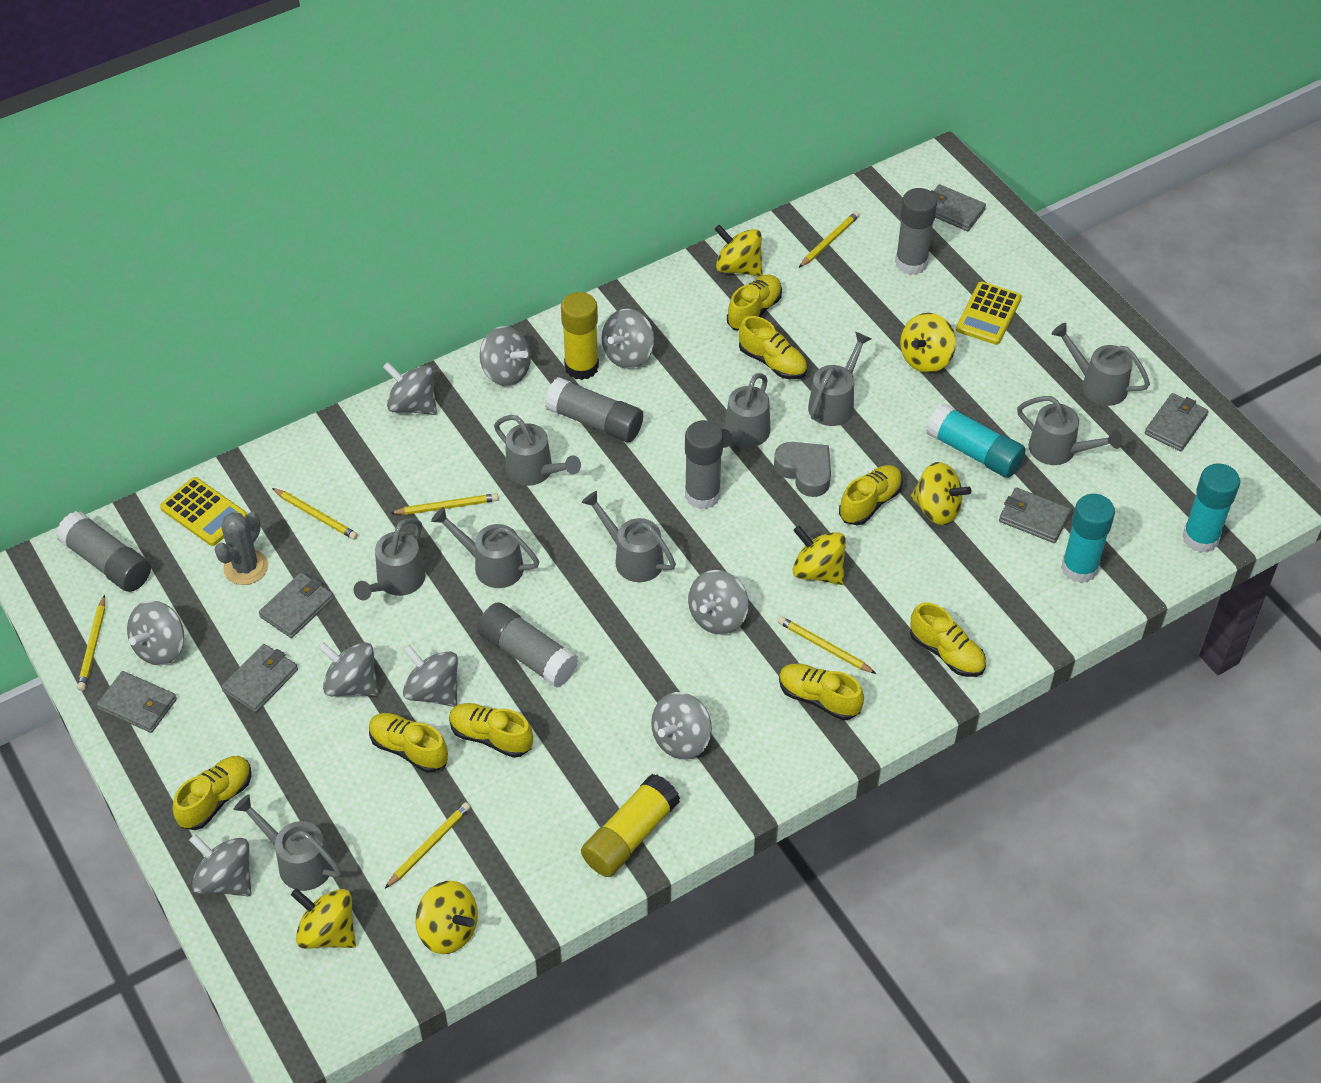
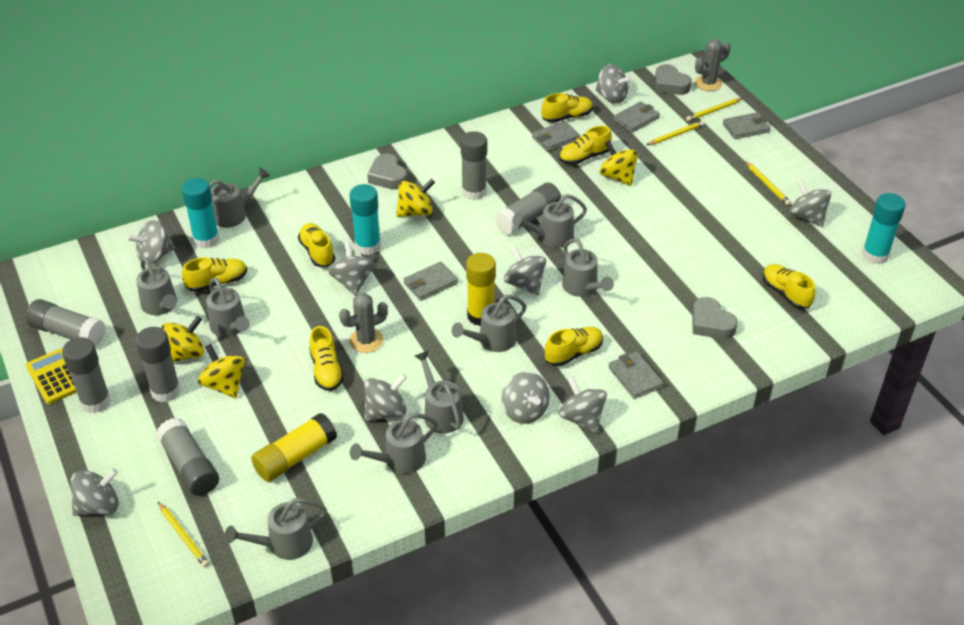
grey cactus: 1 -> 2
grey glue stick: 5 -> 6
grey heart: 1 -> 3
grey wallet: 6 -> 5
yellow calculator: 2 -> 1
yellow pencil: 6 -> 4
yellow shoe: 8 -> 7
yellow spinning top: 6 -> 4

